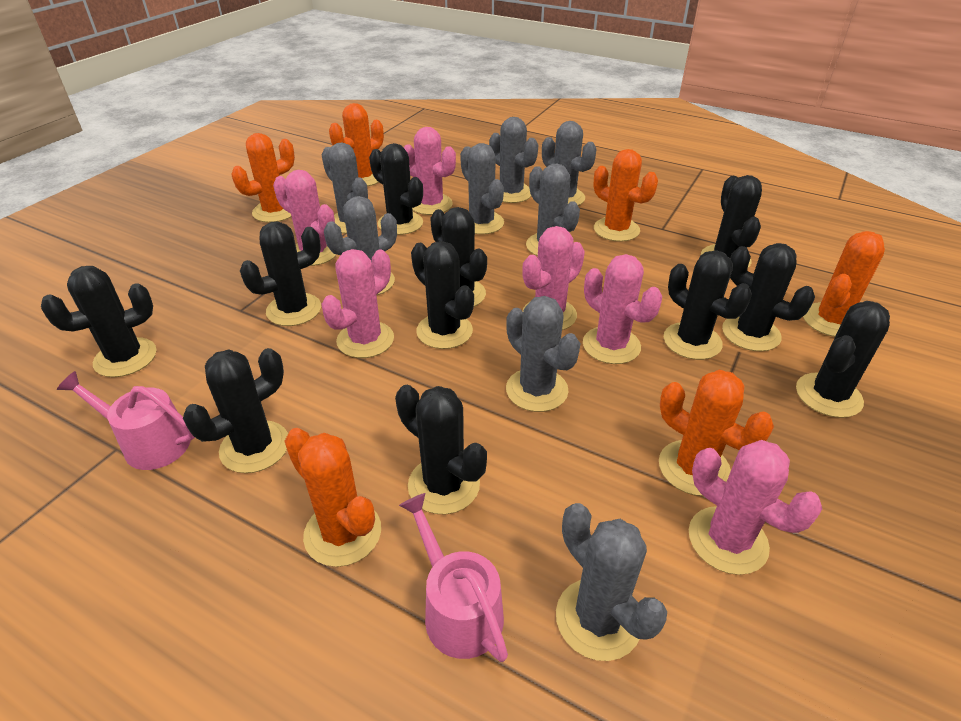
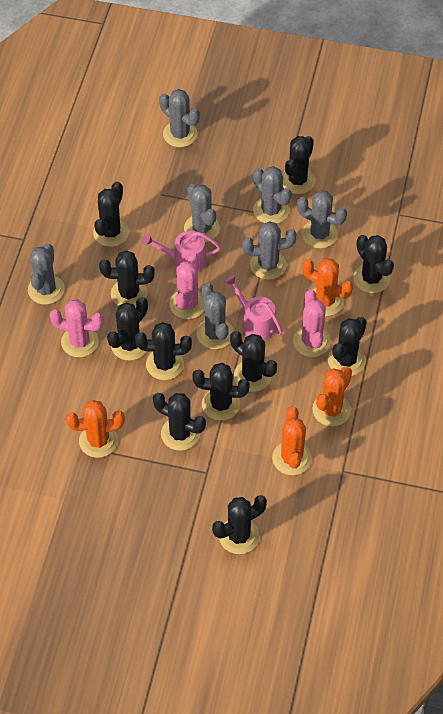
grey cactus: 8 -> 7
orange cactus: 6 -> 4
pink cactus: 6 -> 3

